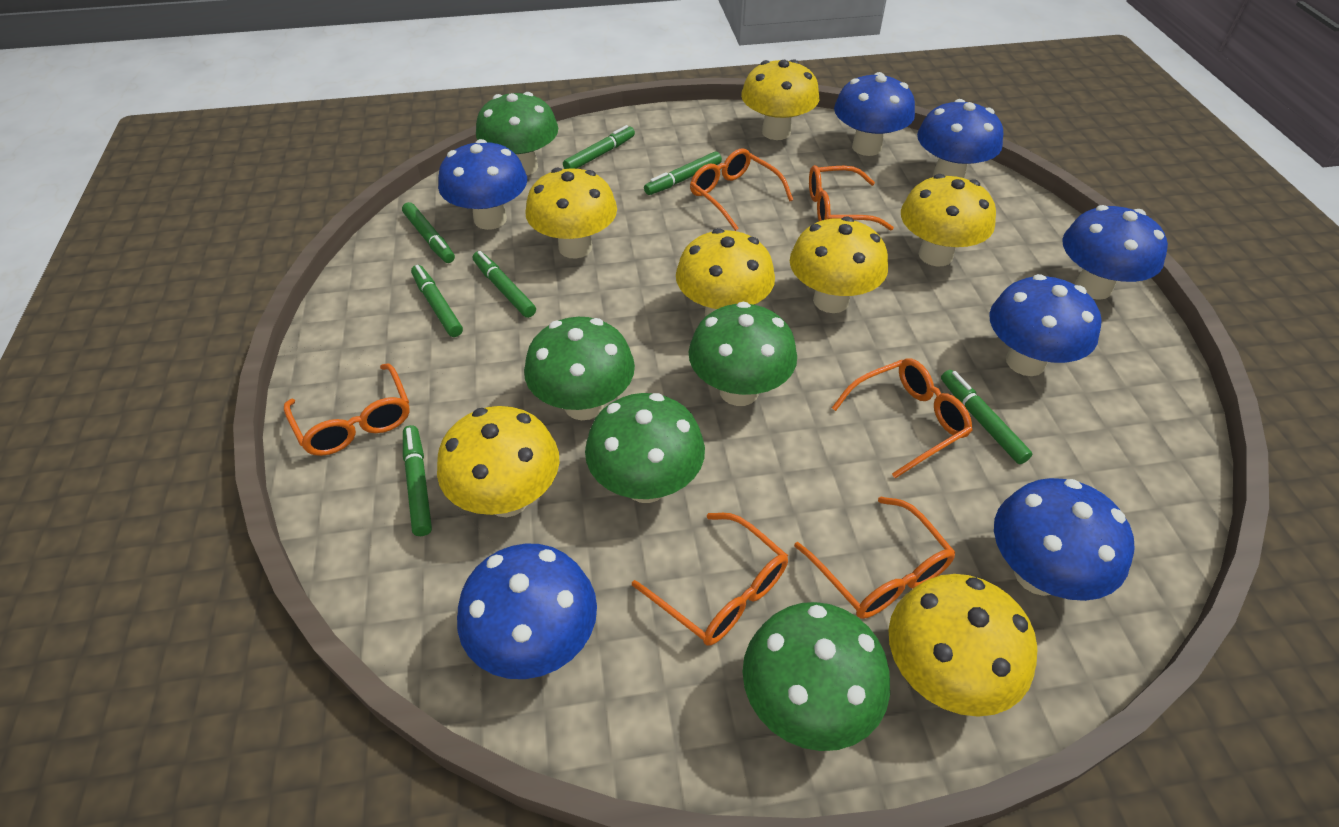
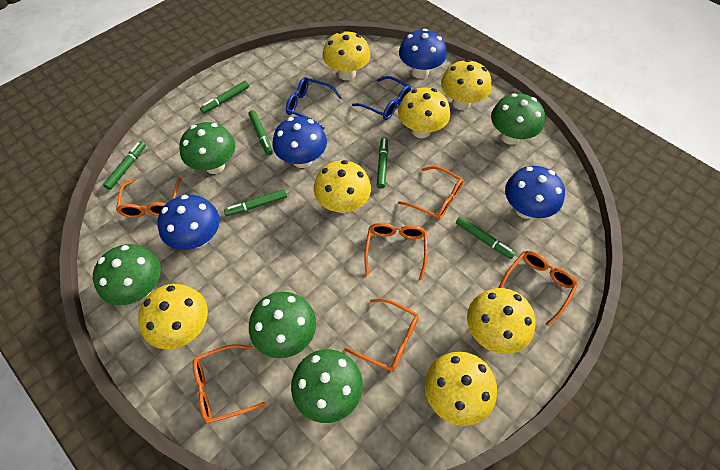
blue glasses: 0 -> 2
blue mushroom: 7 -> 4
green marker: 7 -> 6

